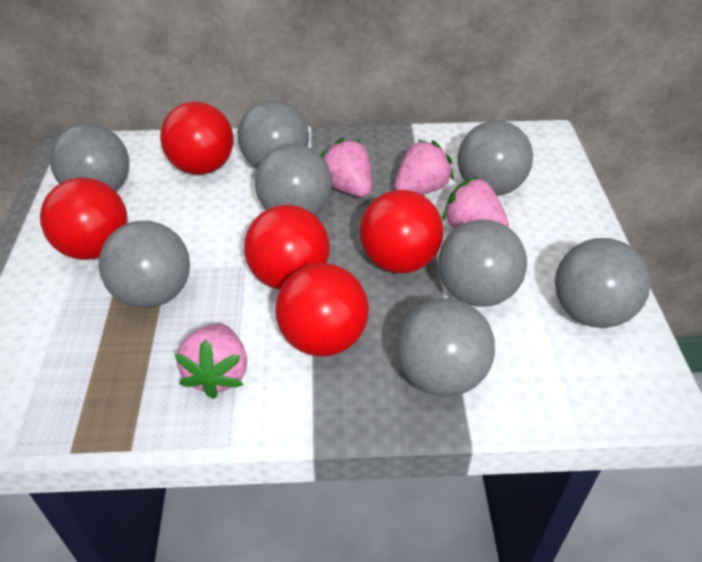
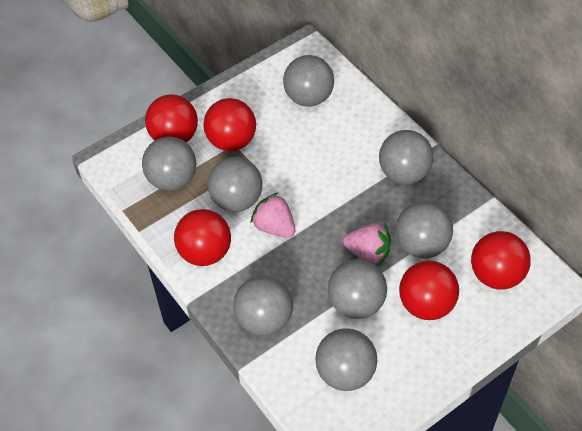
pink strawberry: 4 -> 2

